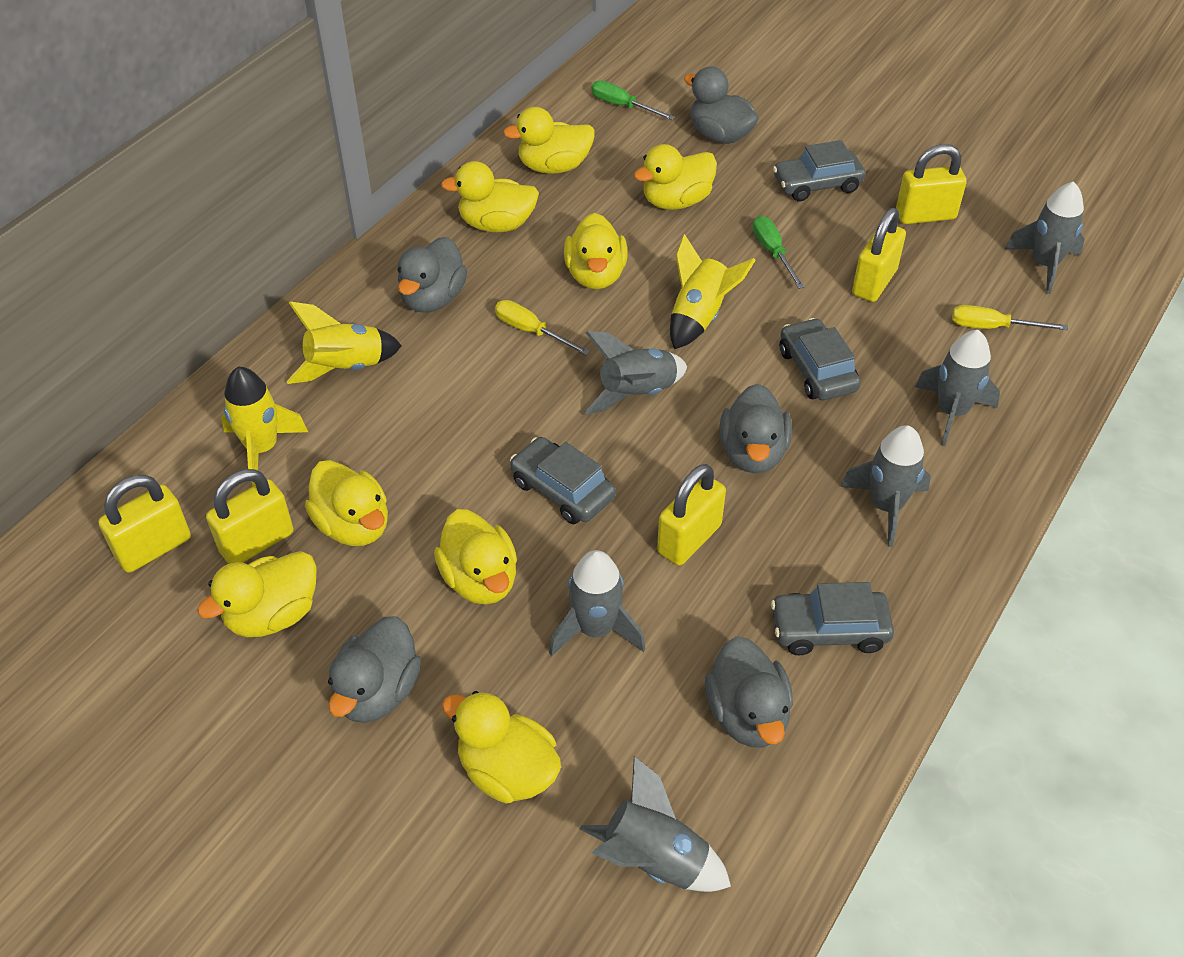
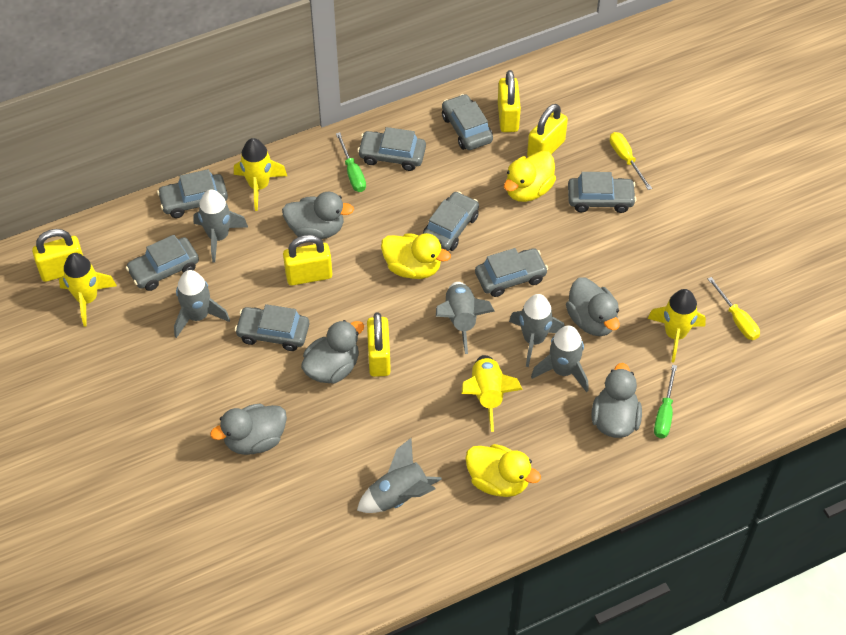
grey car: 4 -> 8
yellow duck: 8 -> 3
yellow rocket: 3 -> 4

